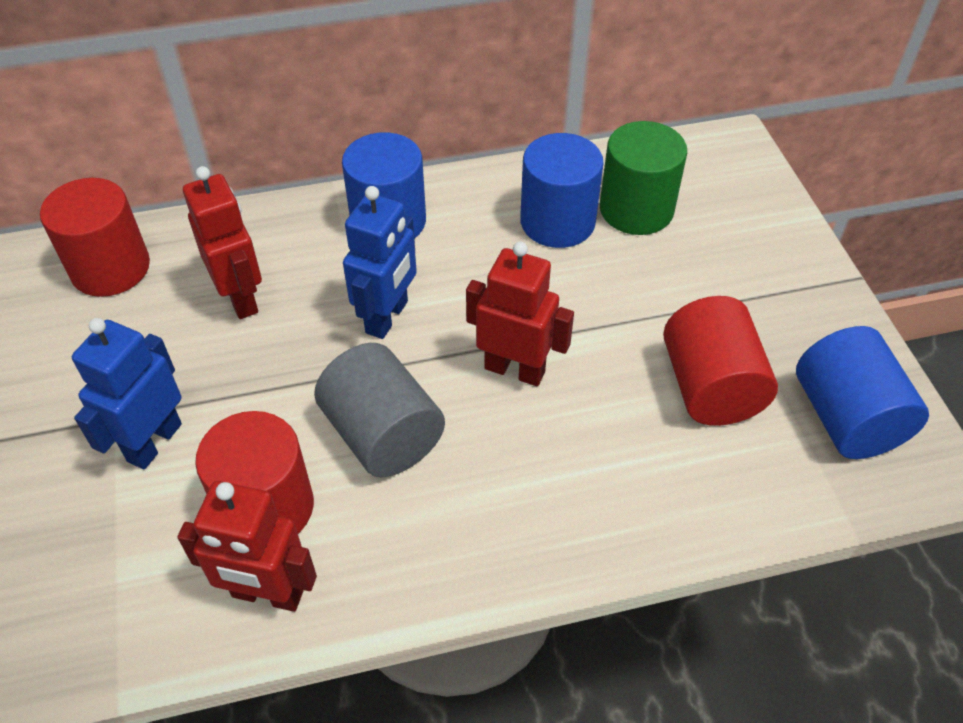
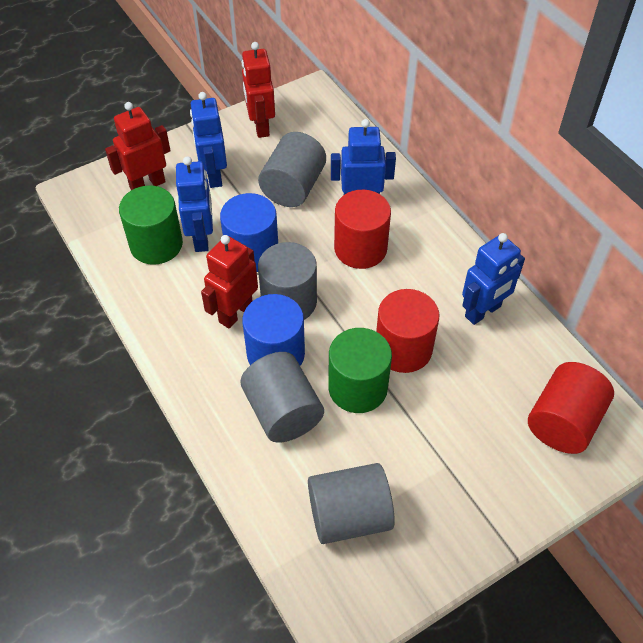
blue cylinder: 3 -> 2
blue robot: 2 -> 4
green cylinder: 1 -> 2
grey cylinder: 1 -> 4

